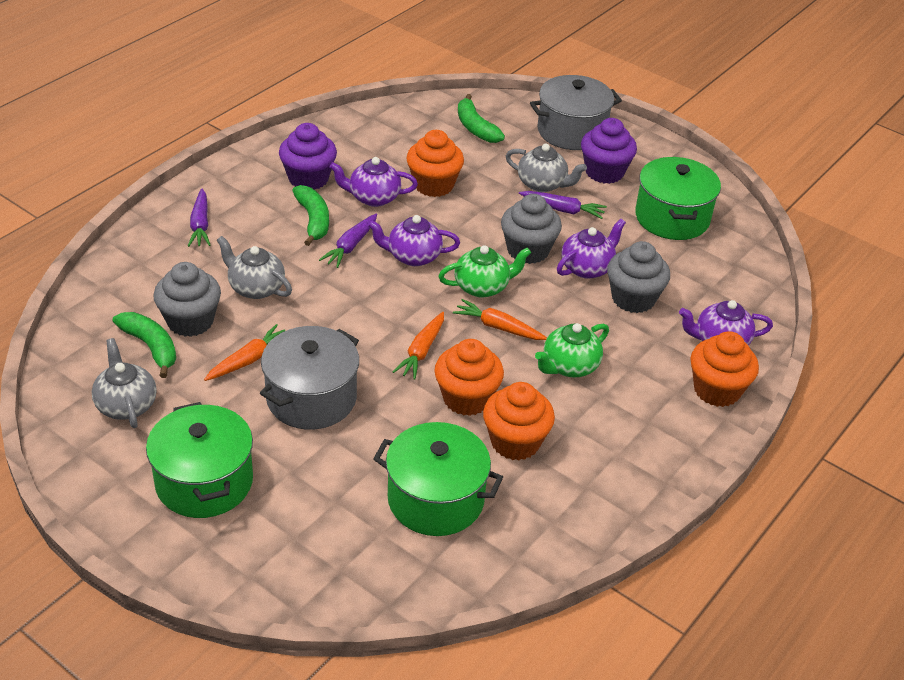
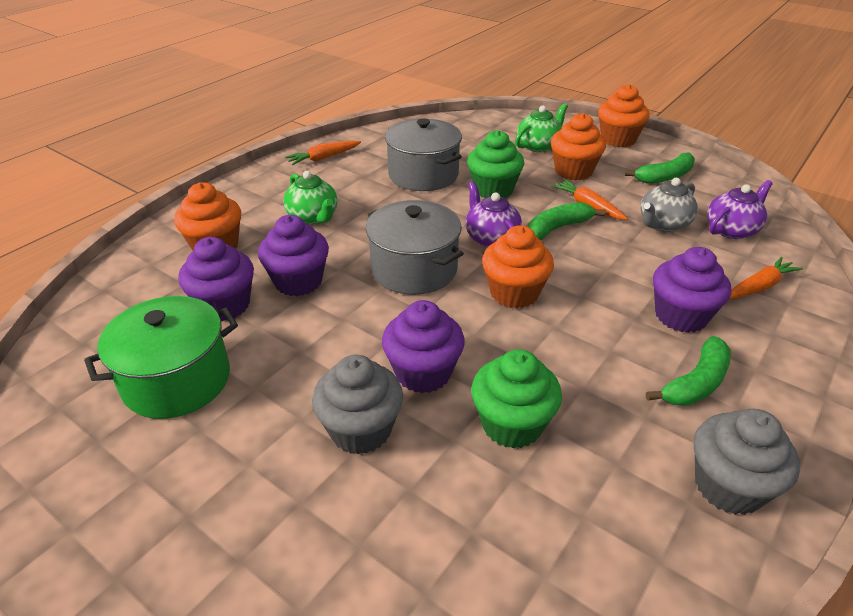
green cupcake: 0 -> 2
green pot: 3 -> 1
grey cupcake: 3 -> 2
grey teapot: 3 -> 1
purple carrot: 3 -> 0
purple cupcake: 2 -> 4
purple teapot: 4 -> 2

